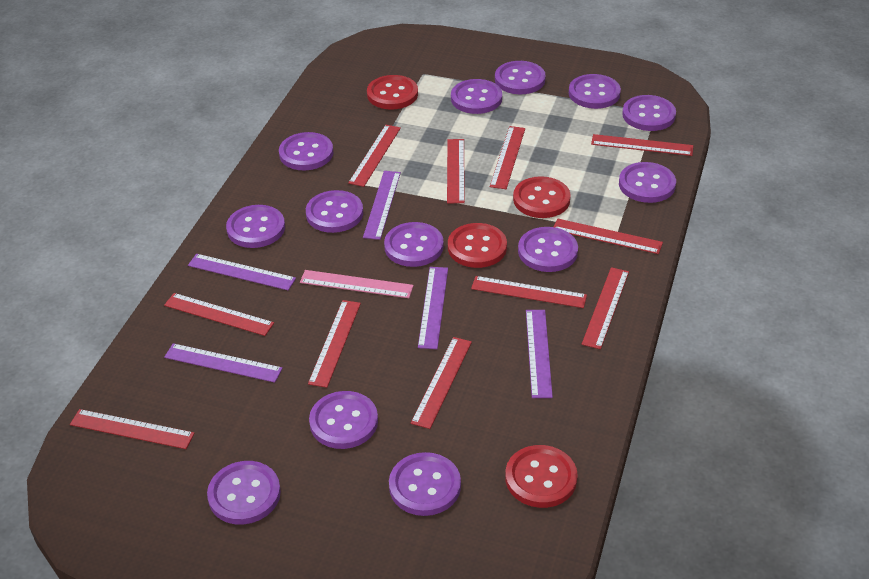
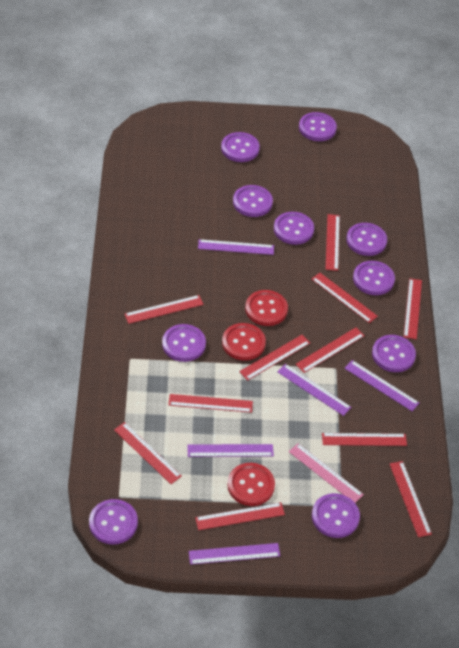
purple button: 13 -> 10
red button: 4 -> 3

